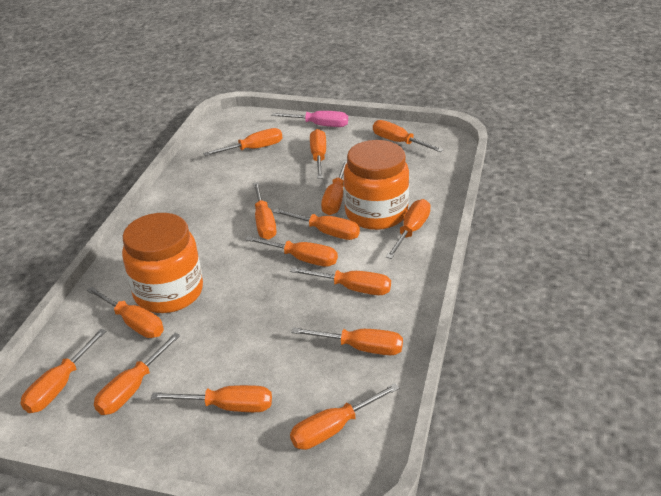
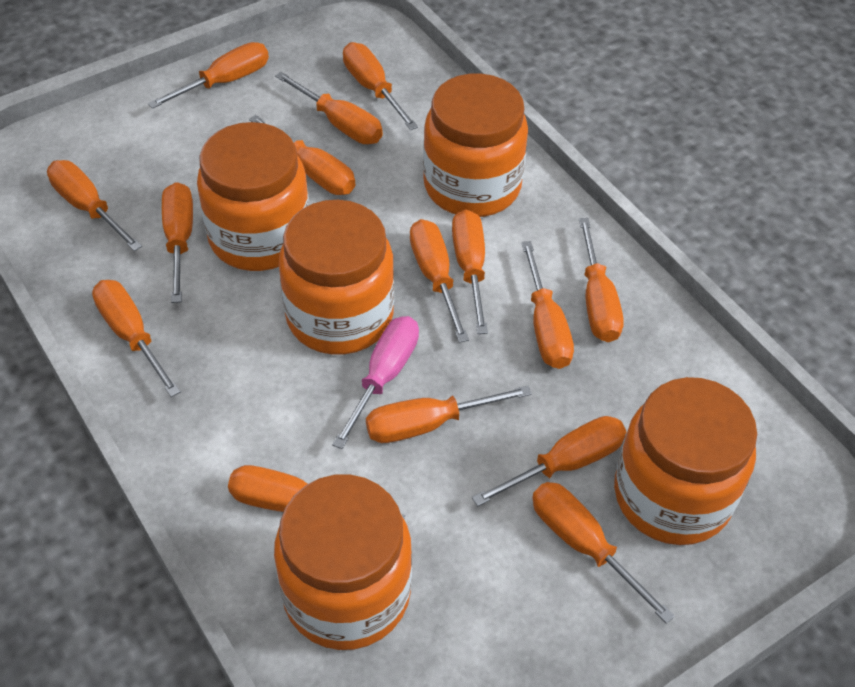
orange jar: 2 -> 5

